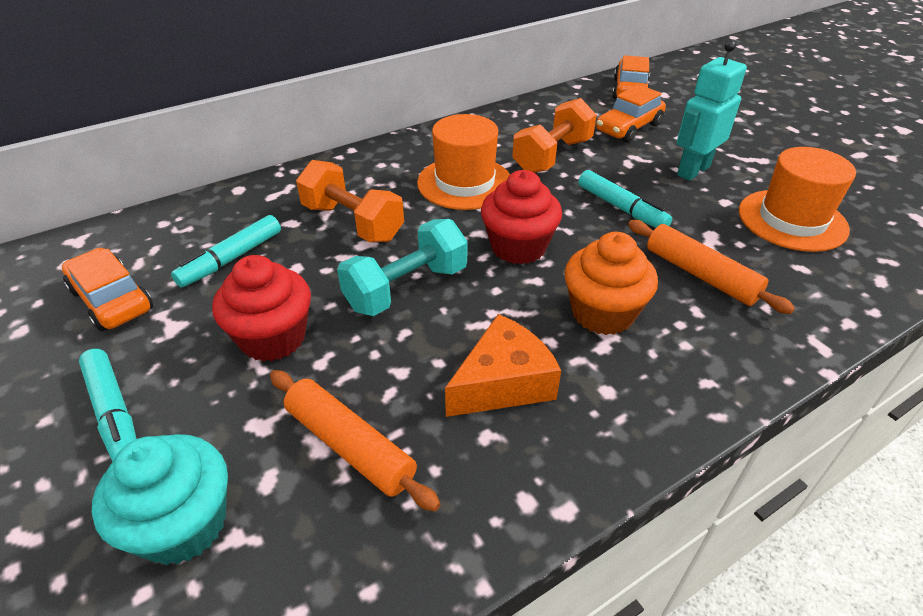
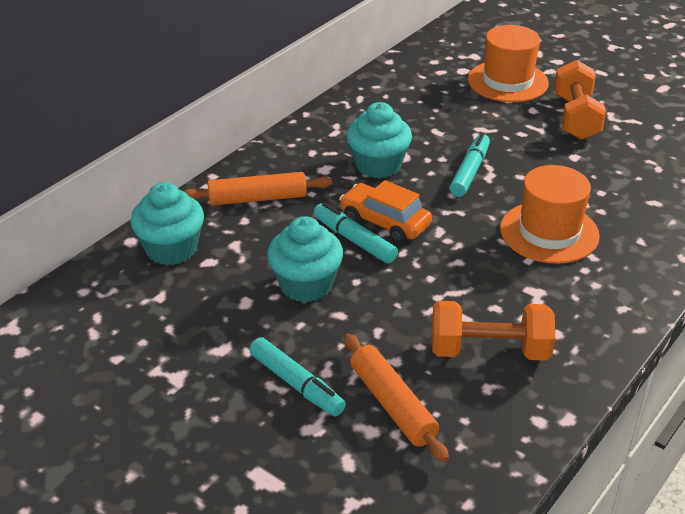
orange car: 3 -> 1
orange cheese: 1 -> 0
orange cupcake: 1 -> 0
red cupcake: 2 -> 0
turquoise cupcake: 1 -> 3
turquoise dumbbell: 1 -> 0
turquoise robot: 1 -> 0

